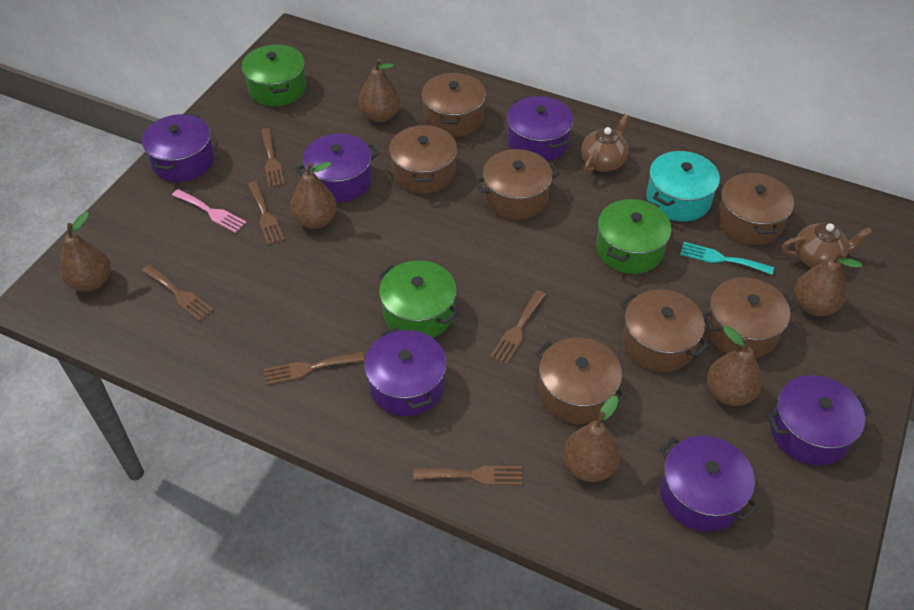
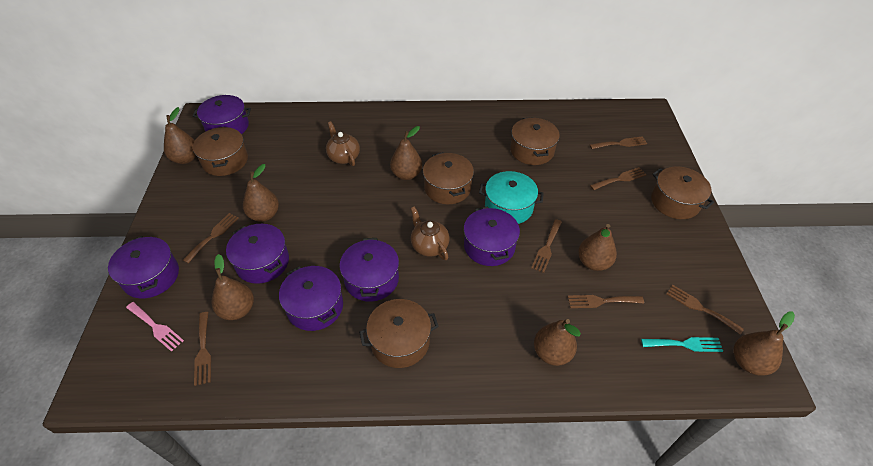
brown fork: 6 -> 7
brown pear: 6 -> 7
brown pot: 7 -> 5
green pot: 3 -> 0

